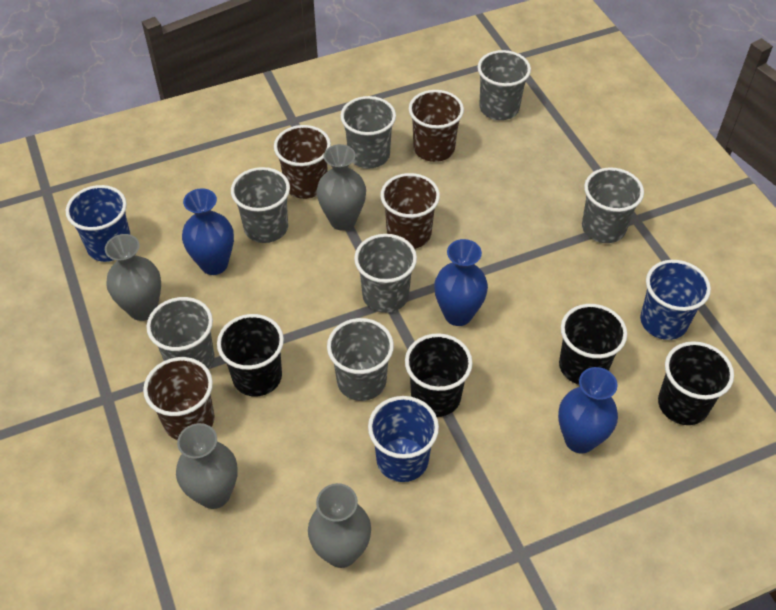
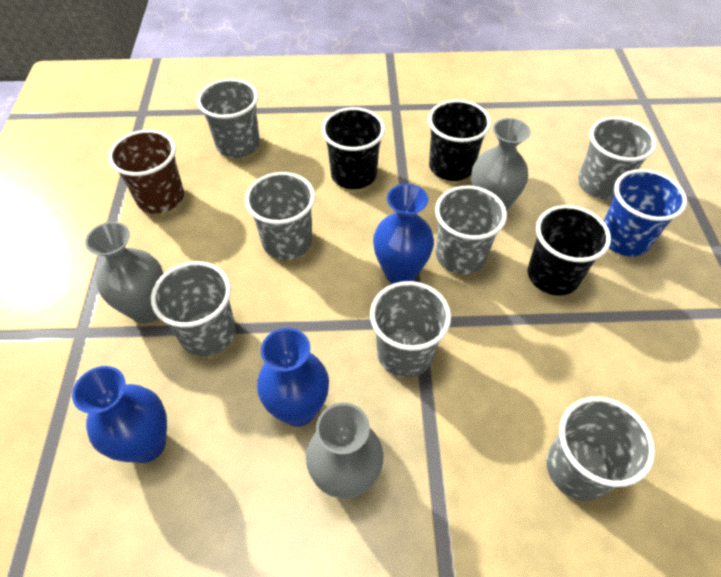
black cup: 4 -> 3
blue cup: 3 -> 1
brown cup: 4 -> 1
grey vase: 4 -> 3

